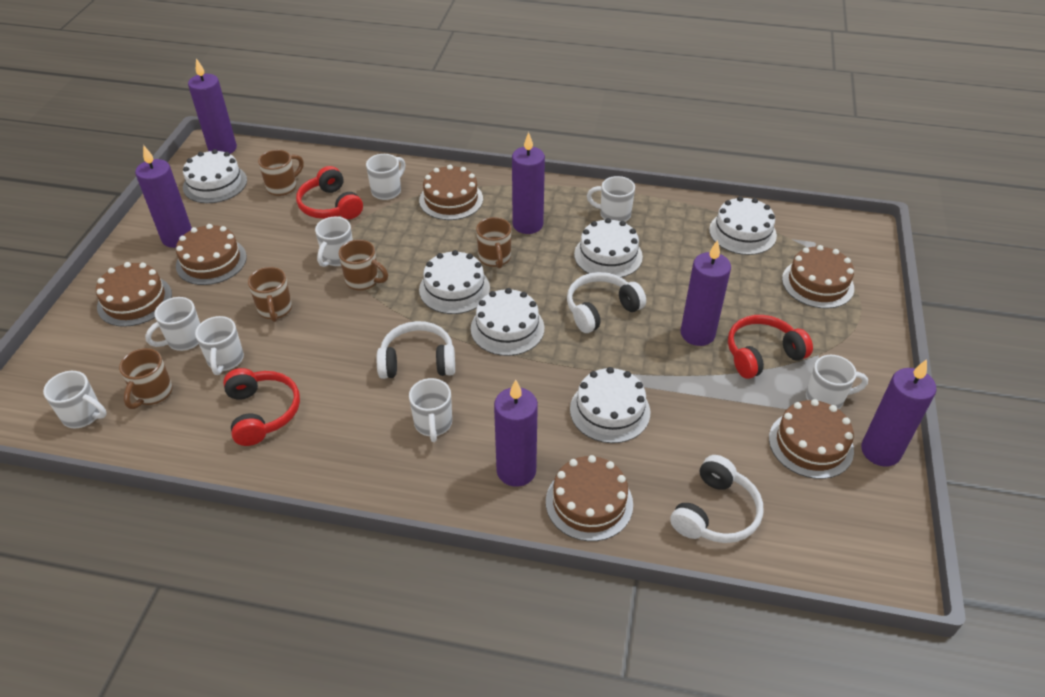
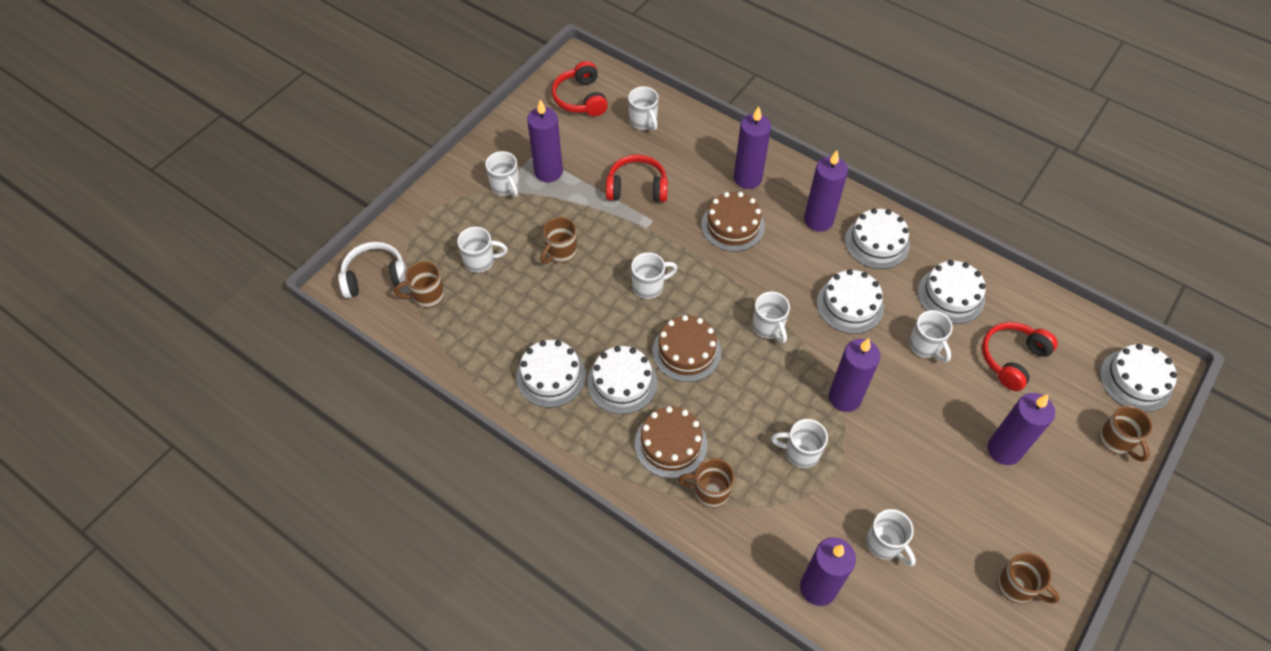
brown cake: 6 -> 3
white headphones: 3 -> 1

